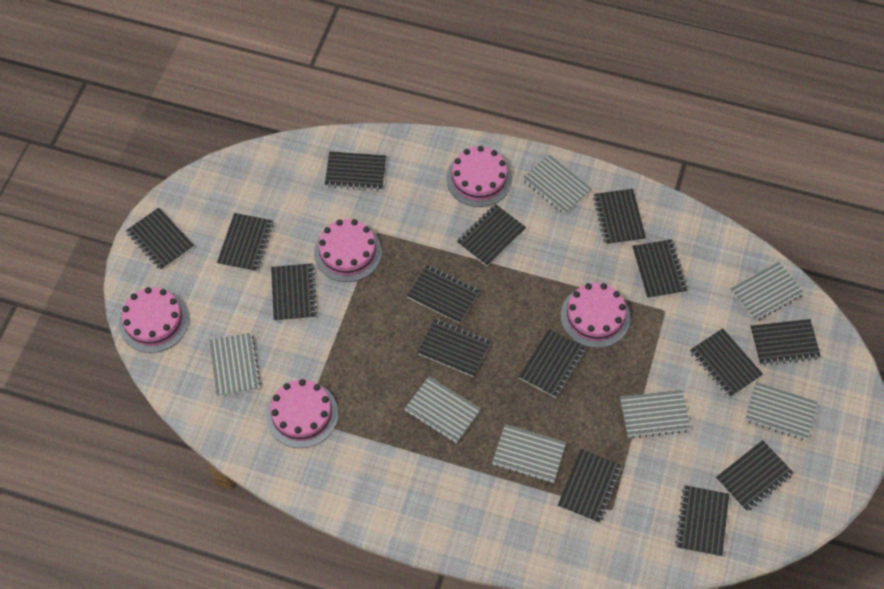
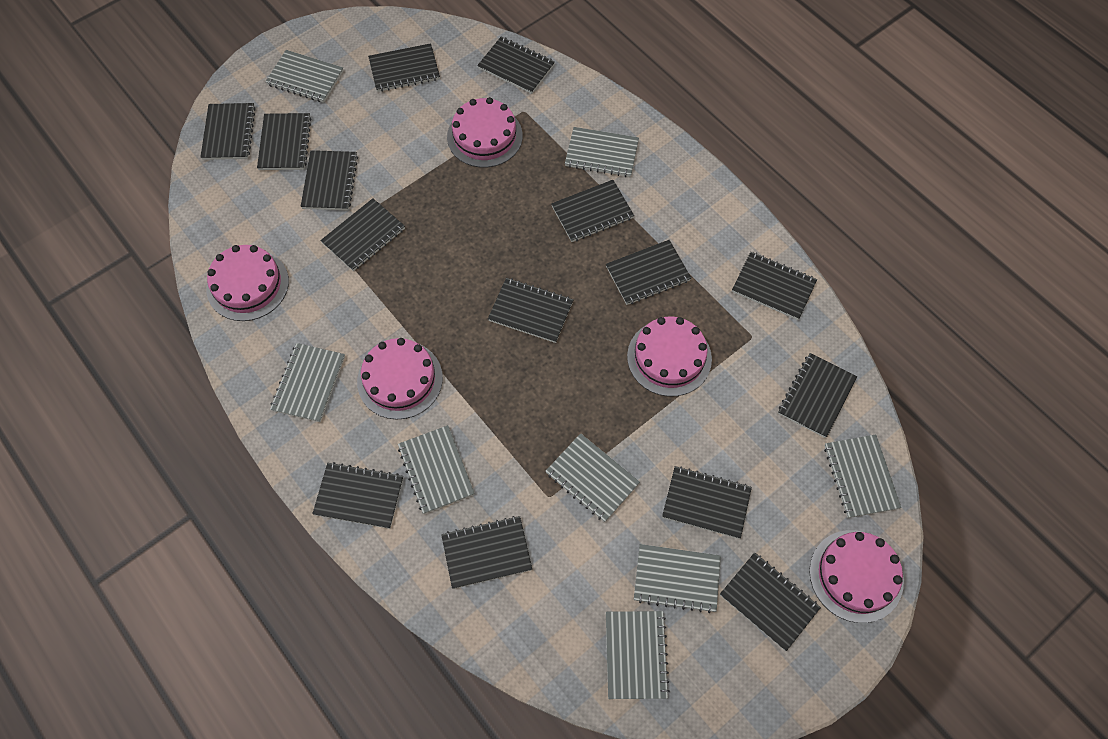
grey notebook: 7 -> 8

